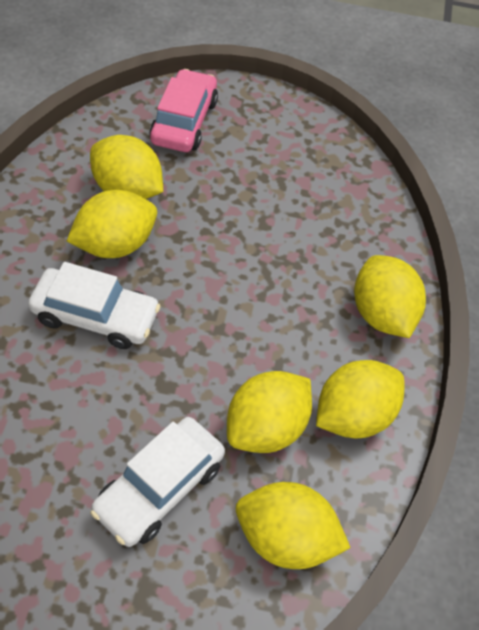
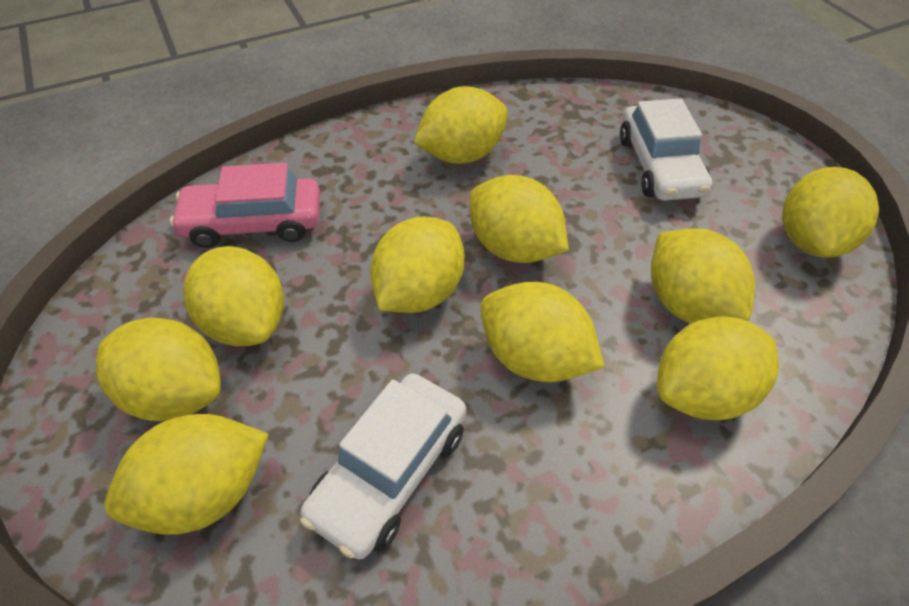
yellow lemon: 6 -> 10

